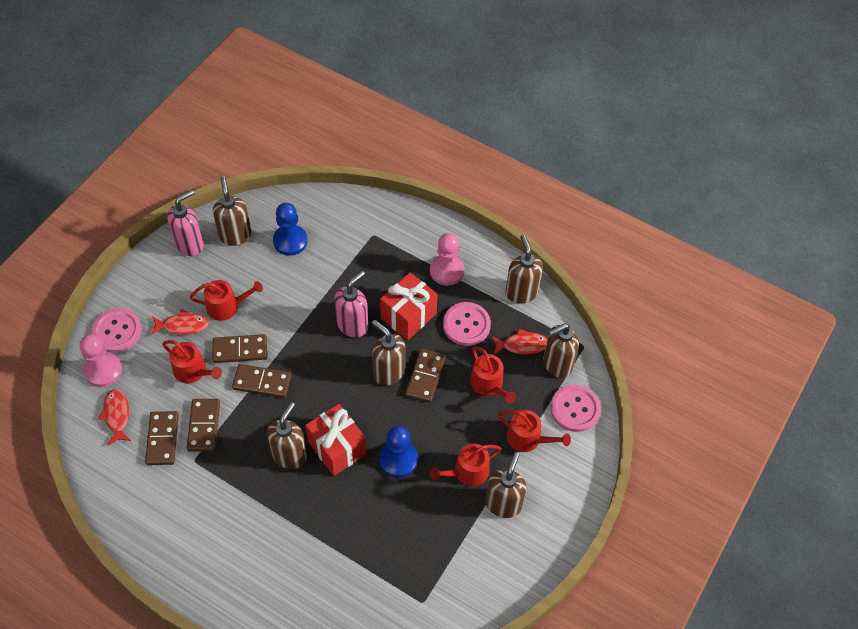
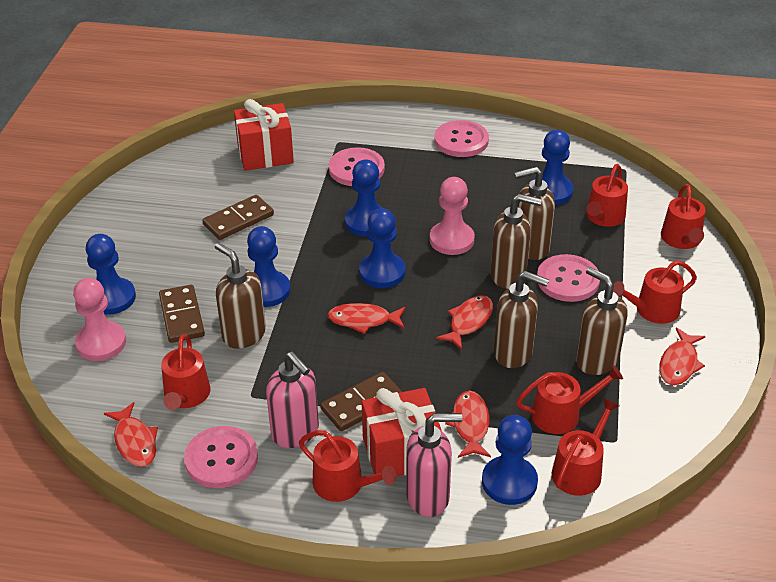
blue pawn: 2 -> 6
brown domino: 5 -> 3
brown soap dispenser: 6 -> 5
pink button: 3 -> 4
red fish: 3 -> 5
red watering can: 5 -> 7

